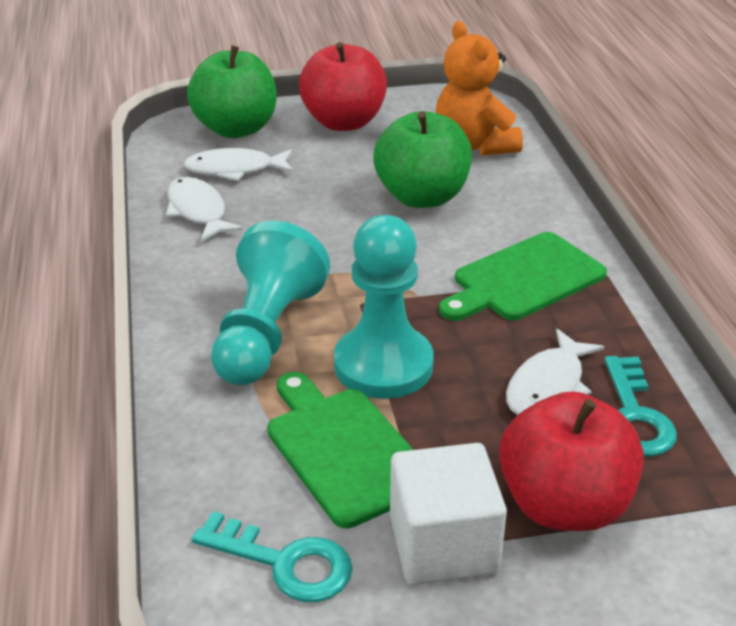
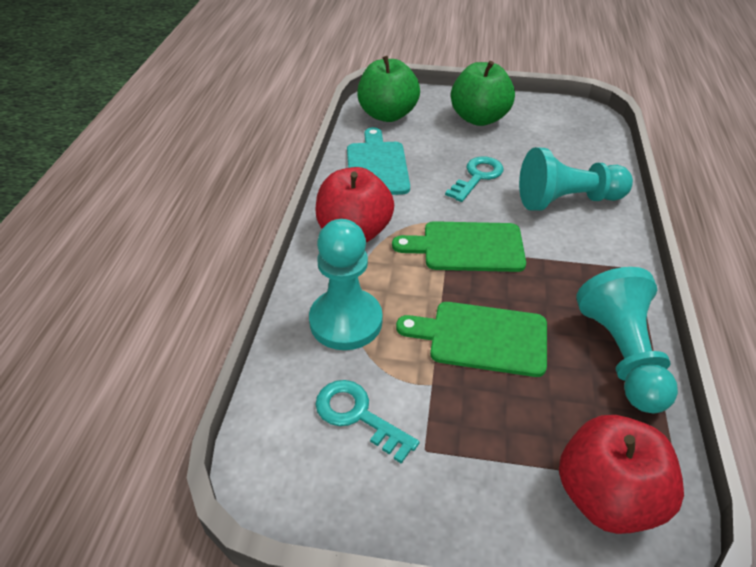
orange teddy bear: 1 -> 0
turquoise cutting board: 0 -> 1
turquoise pawn: 2 -> 3
white cube: 1 -> 0
white fish: 3 -> 0

